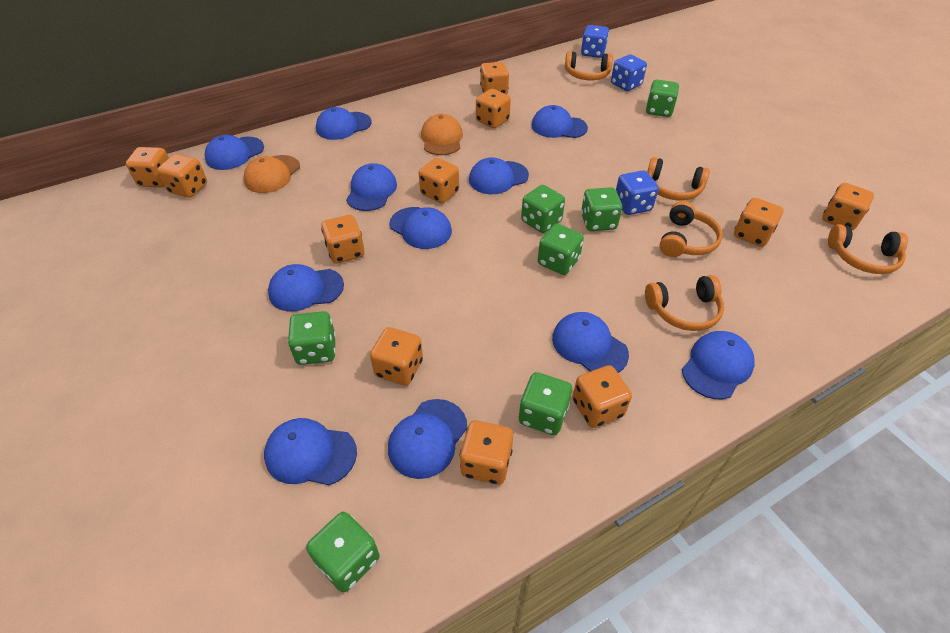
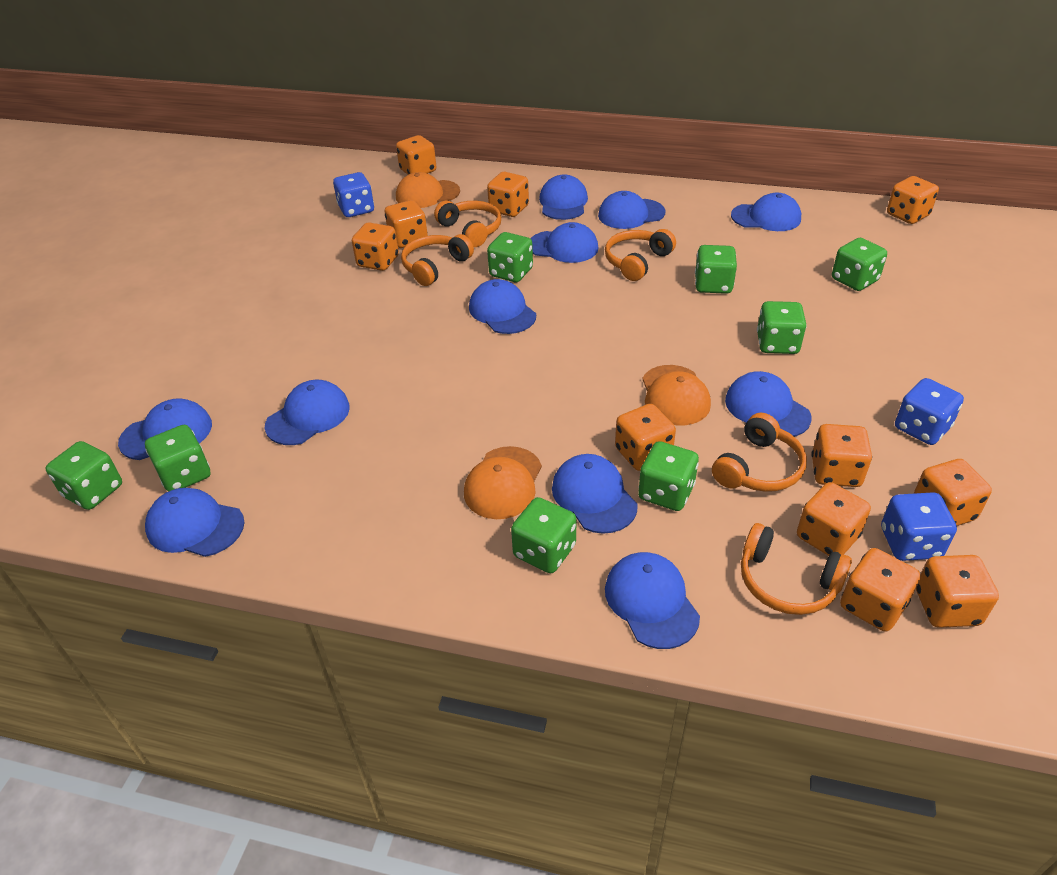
green dice: 7 -> 8
orange cap: 2 -> 3

